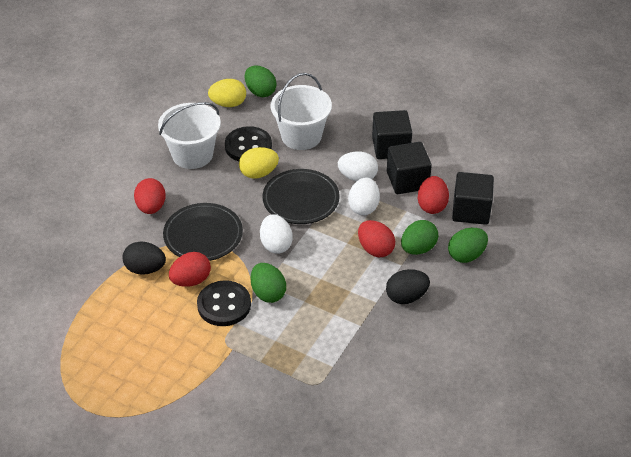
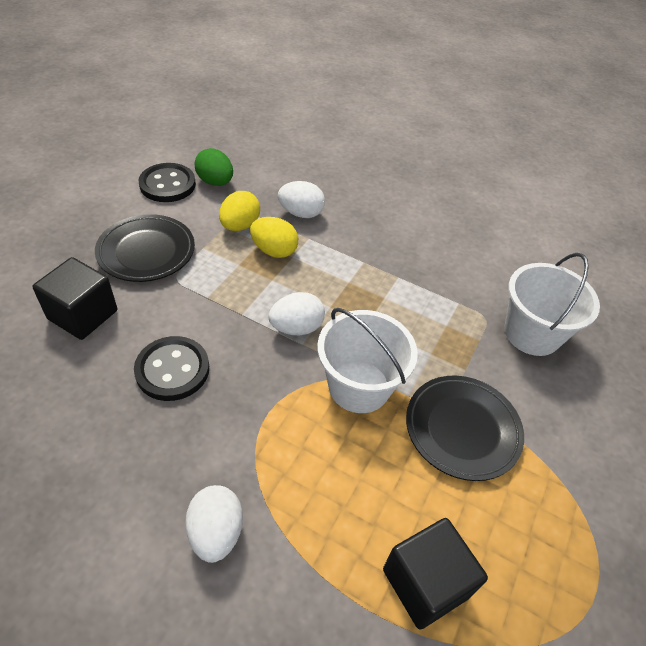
black cube: 3 -> 2
black egg: 2 -> 0
green egg: 4 -> 1
red egg: 4 -> 0

